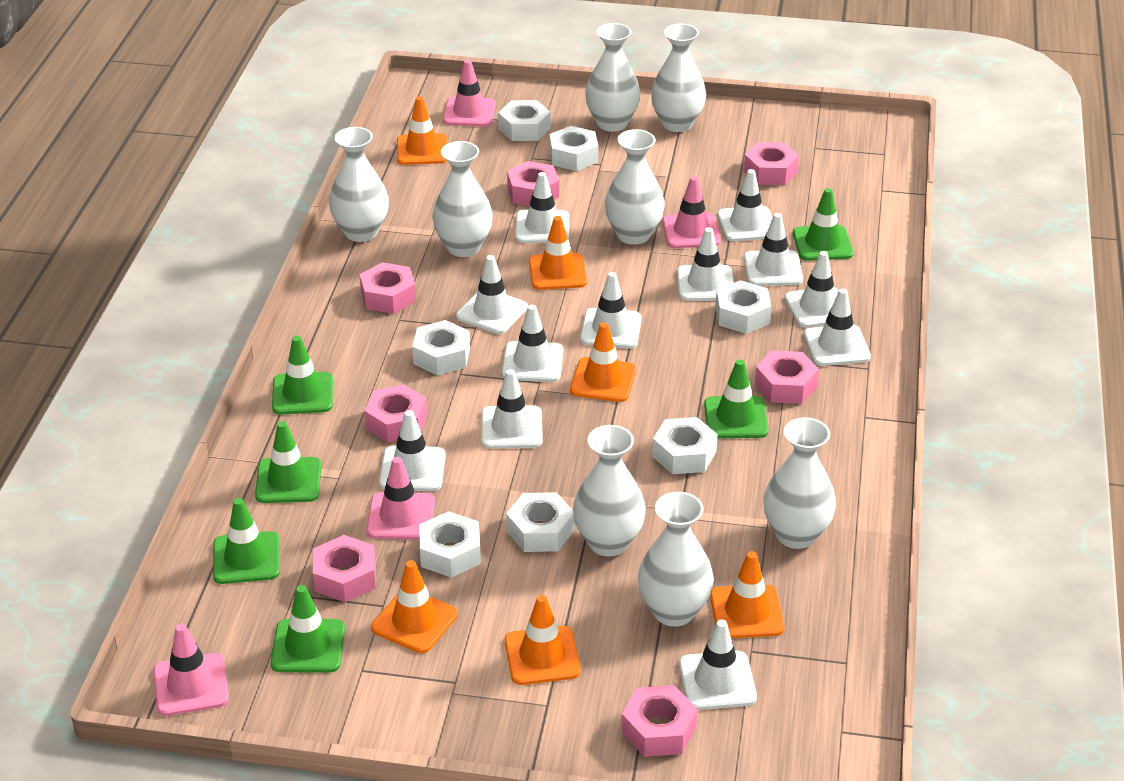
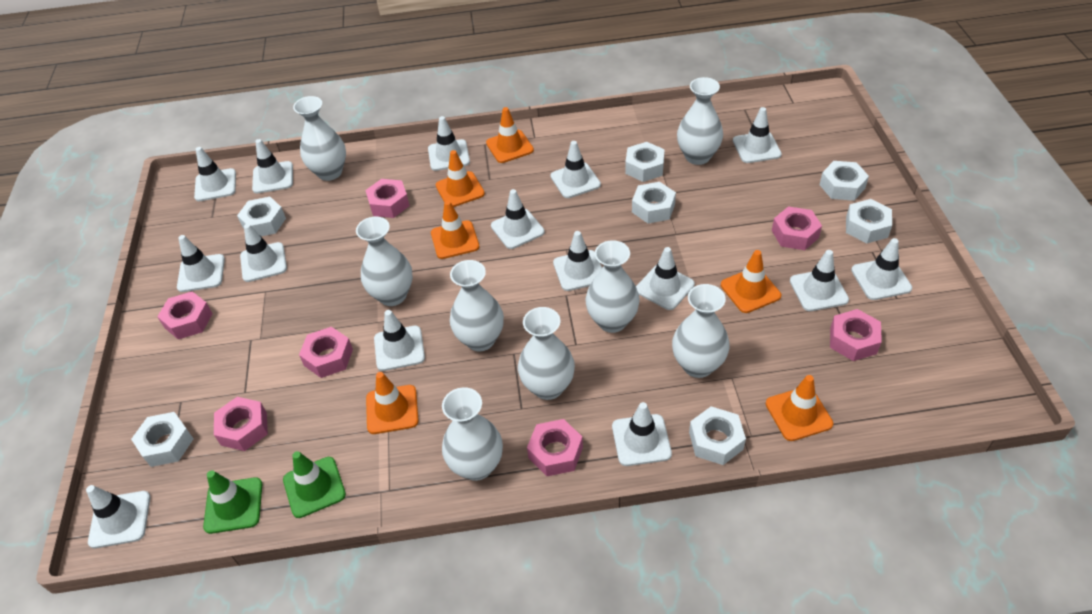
green traffic cone: 6 -> 2
pink traffic cone: 4 -> 0
white traffic cone: 12 -> 15

